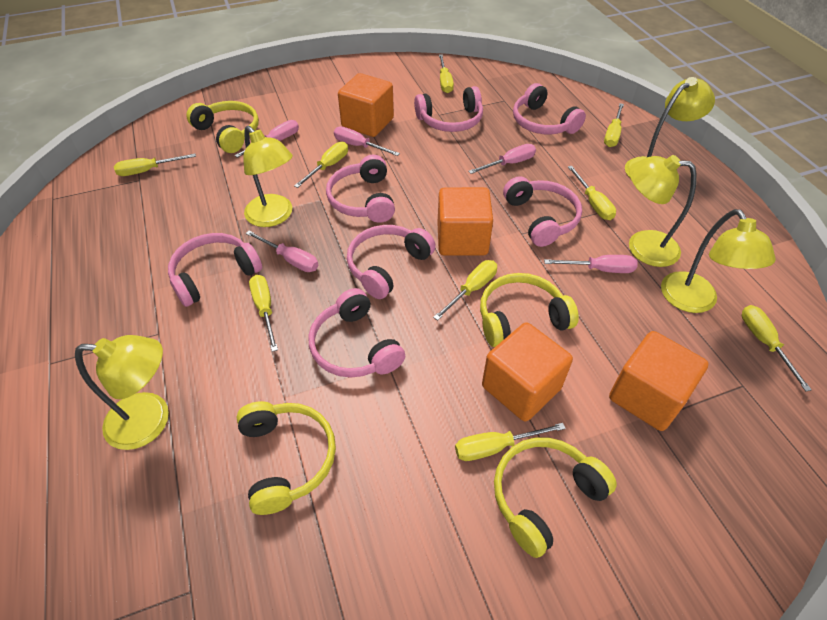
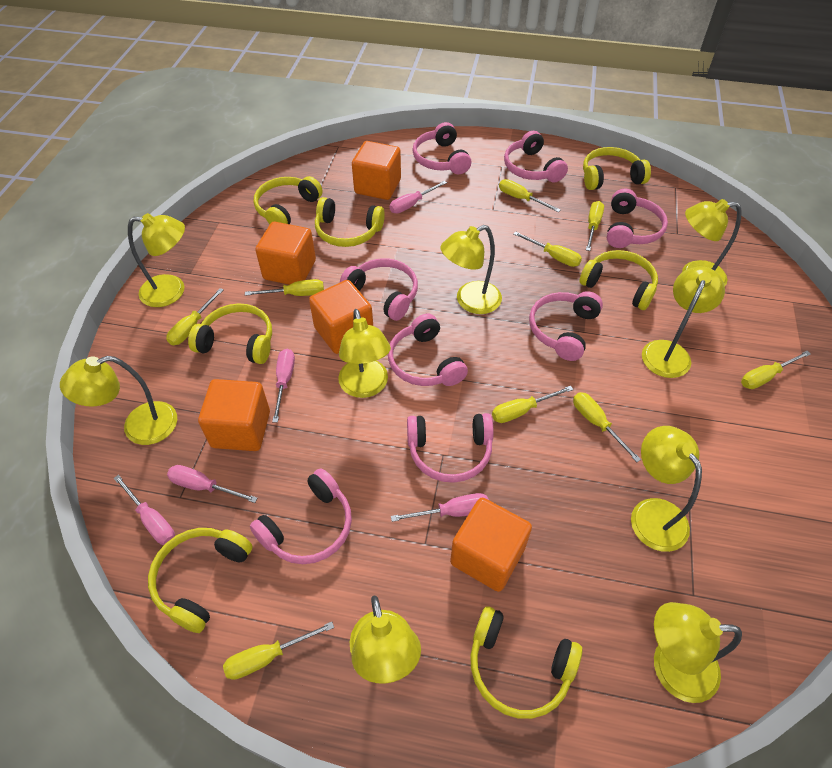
orange cube: 4 -> 5
pink headphones: 7 -> 8
yellow headphones: 4 -> 7
yellow lamp: 5 -> 9

